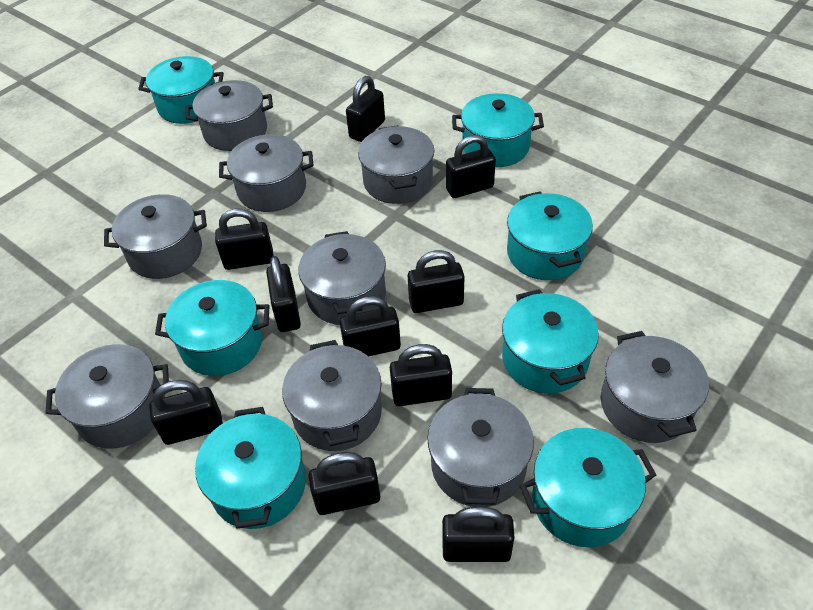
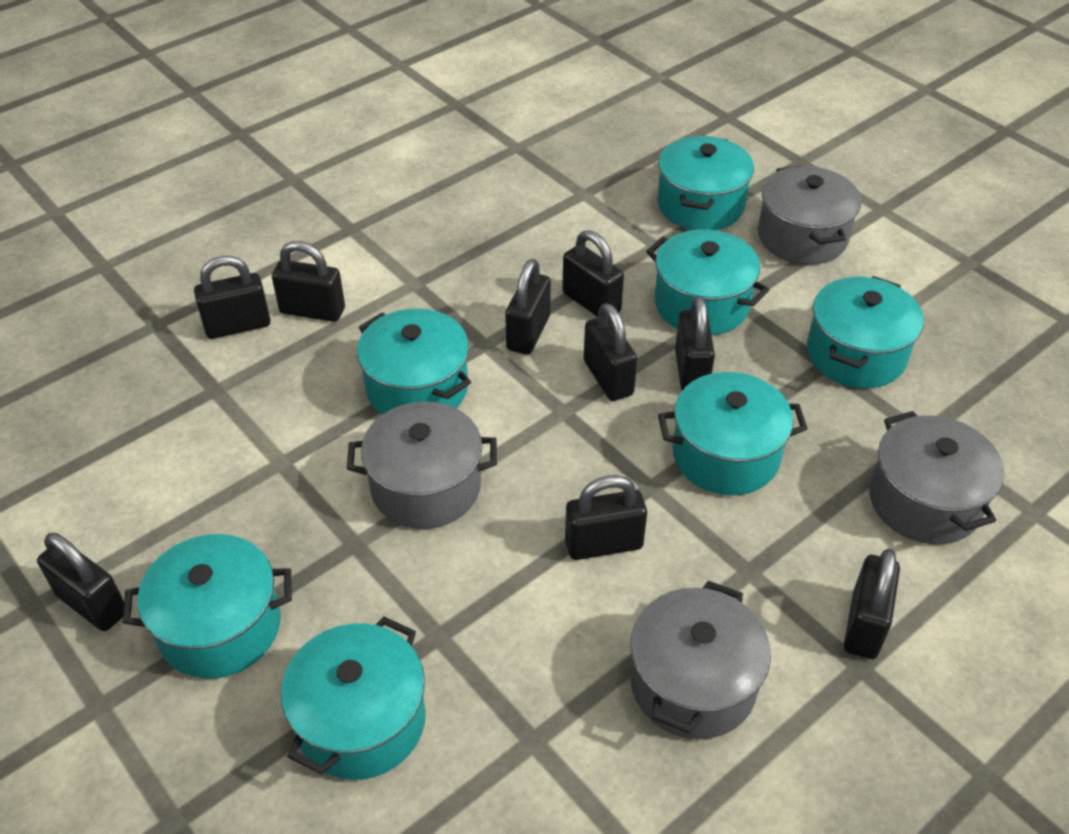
black padlock: 10 -> 9
grey pot: 9 -> 4

